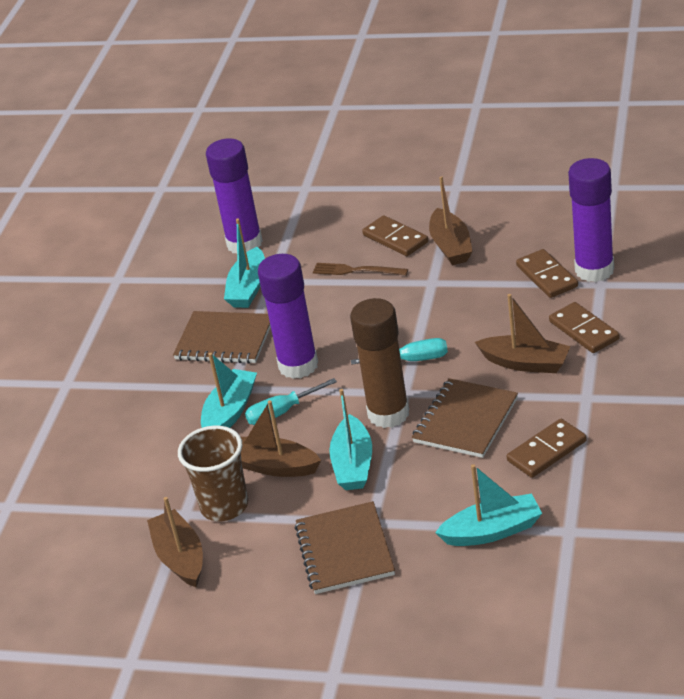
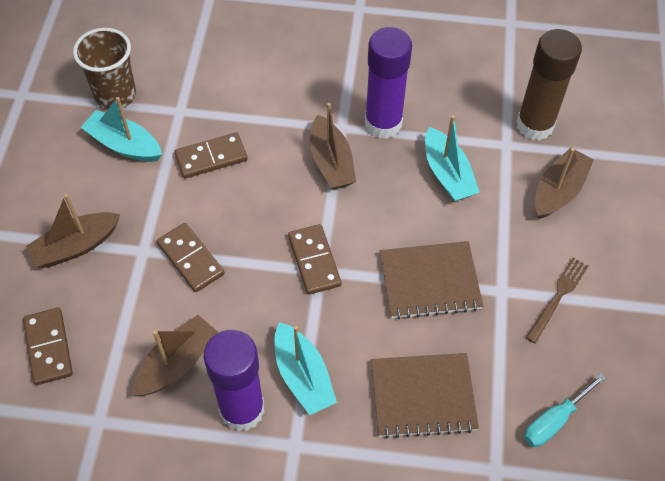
brown notebook: 3 -> 2
purple glue stick: 3 -> 2
turquoise boat: 4 -> 3
turquoise screwdriver: 2 -> 1

